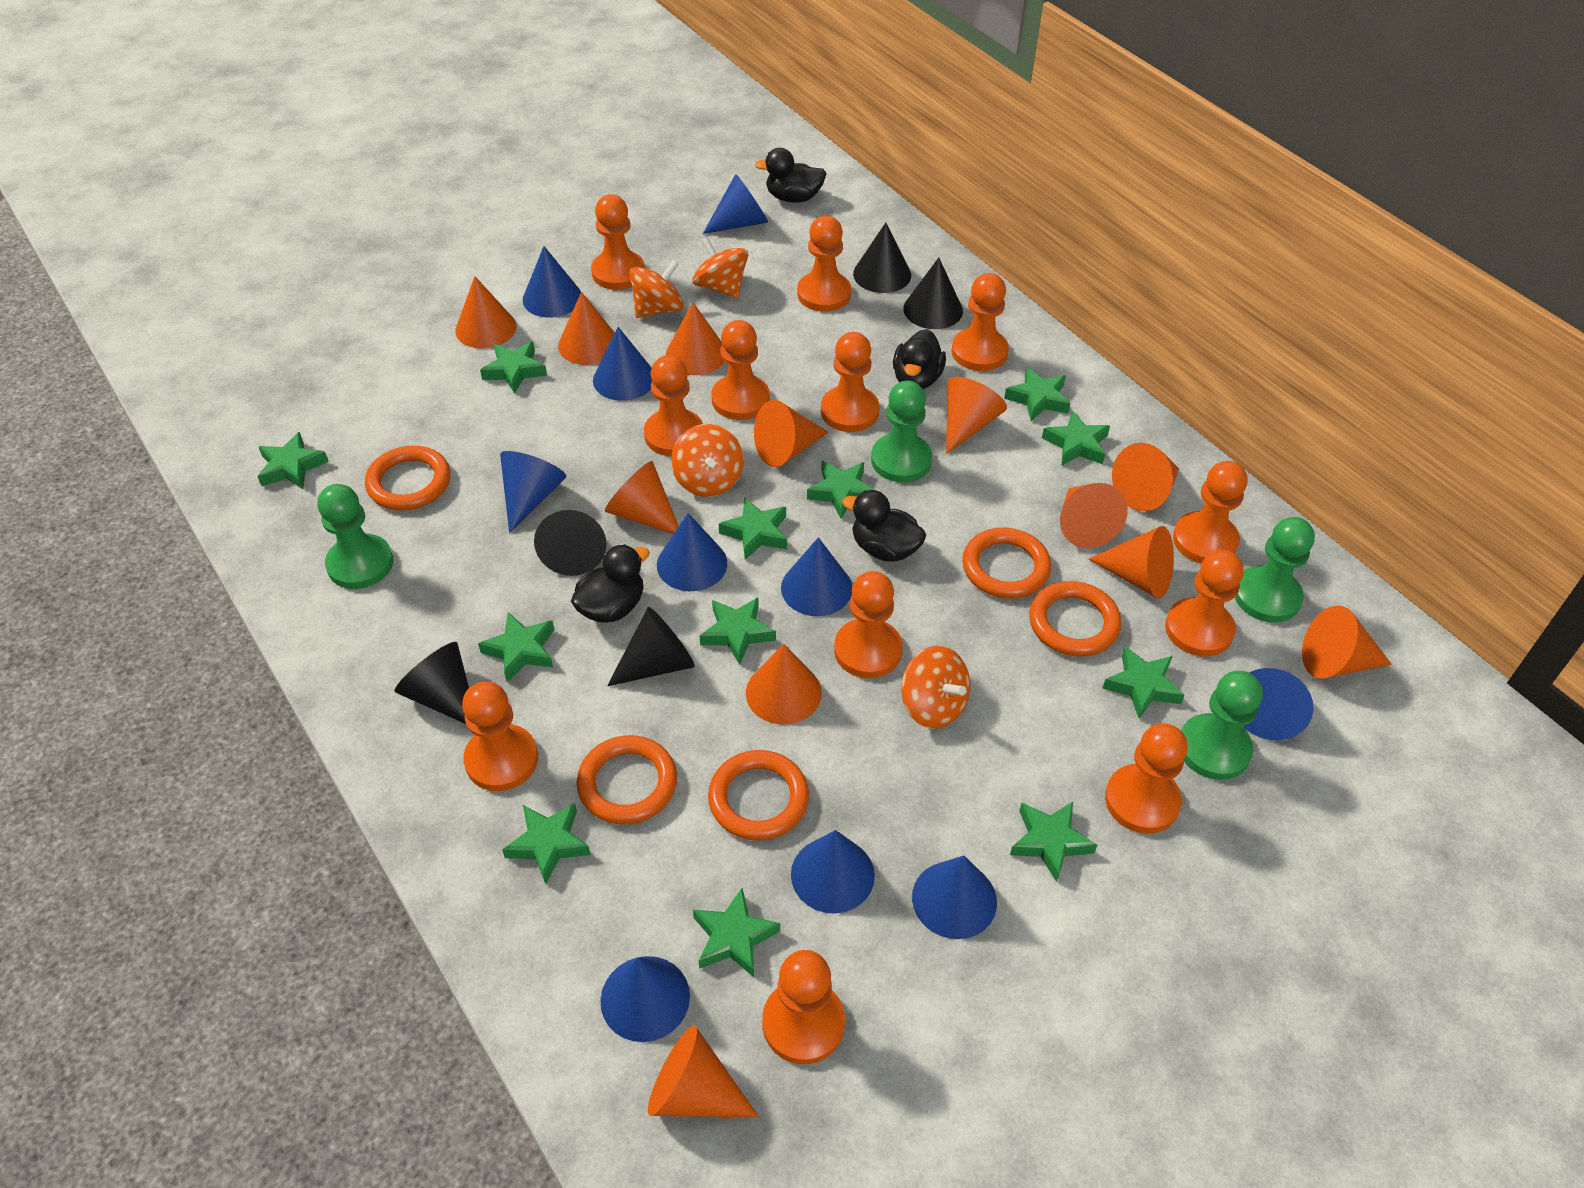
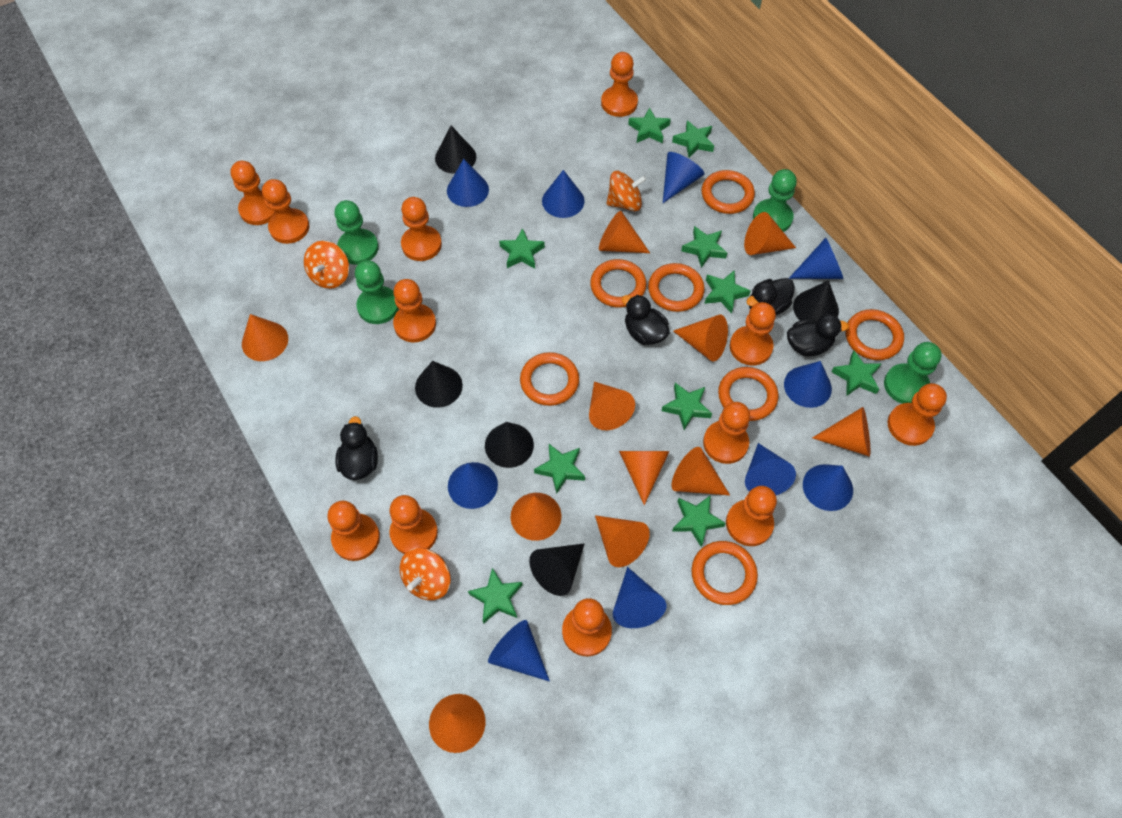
green star: 12 -> 10
orange cone: 12 -> 11
orange ring: 5 -> 7
orange spinning top: 4 -> 3

